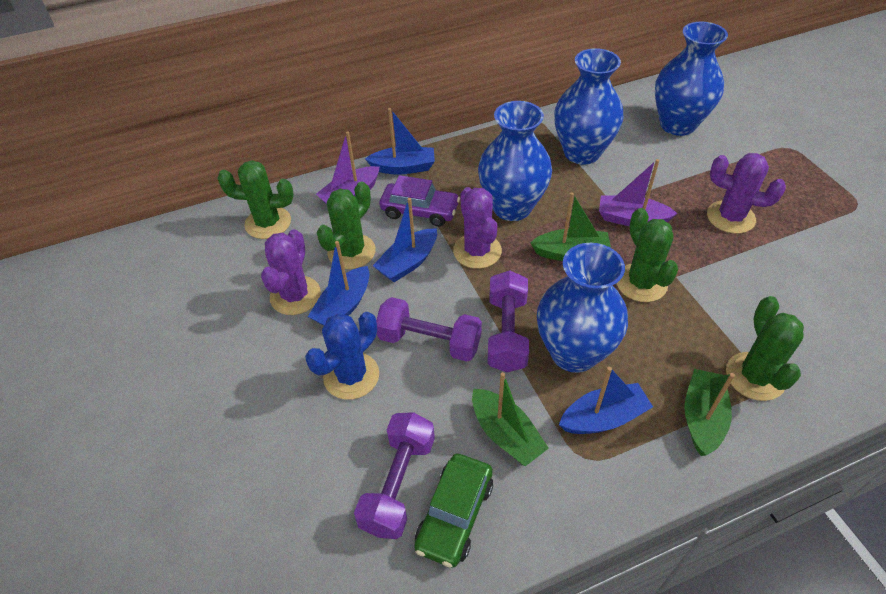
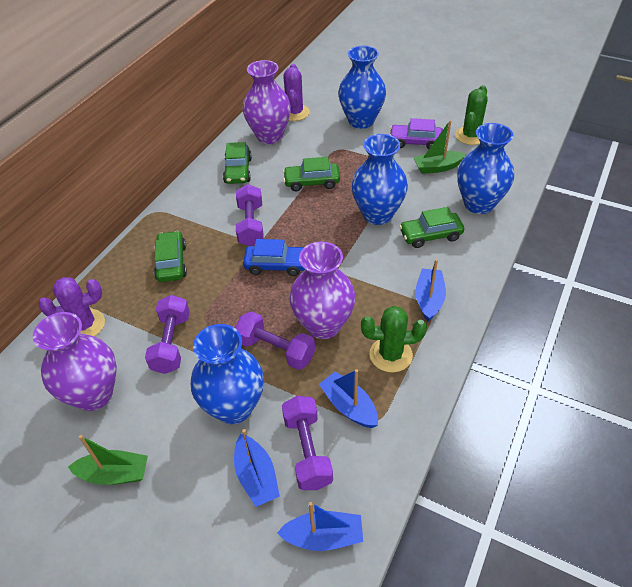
blue cactus: 1 -> 0
blue car: 0 -> 1
green boat: 3 -> 2
green cactus: 4 -> 2
green car: 1 -> 4
purple boat: 2 -> 0
purple cactus: 3 -> 2
purple dumbbell: 3 -> 4
purple vase: 0 -> 3

